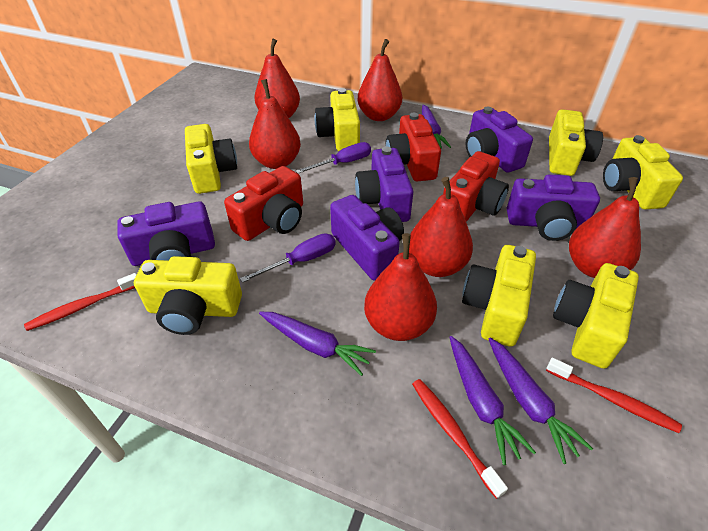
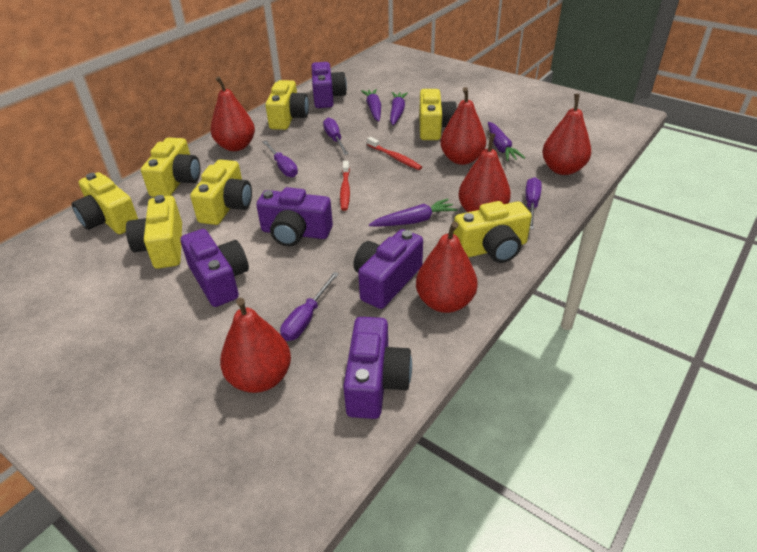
purple screwdriver: 2 -> 4
red camera: 3 -> 0
red toothbrush: 3 -> 2

